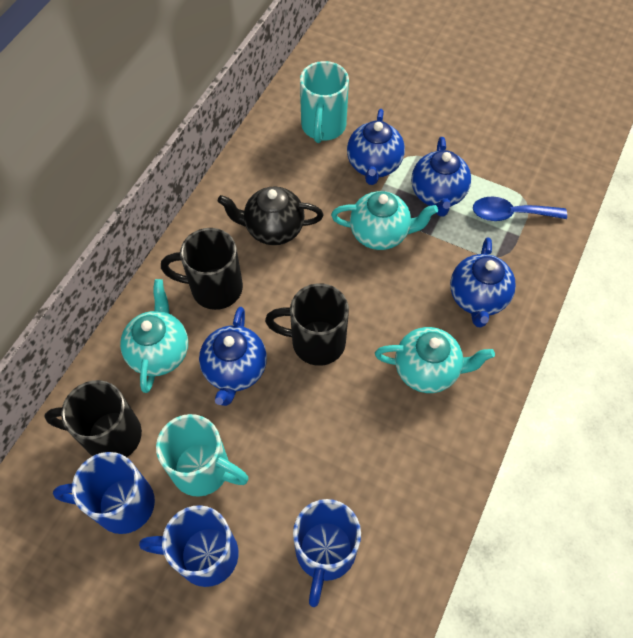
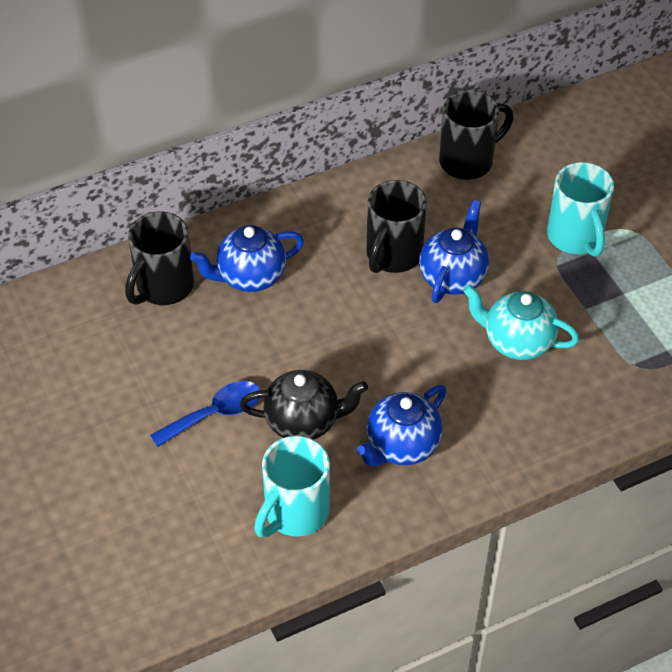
blue mug: 3 -> 0
blue teapot: 4 -> 3
turquoise teapot: 3 -> 1

